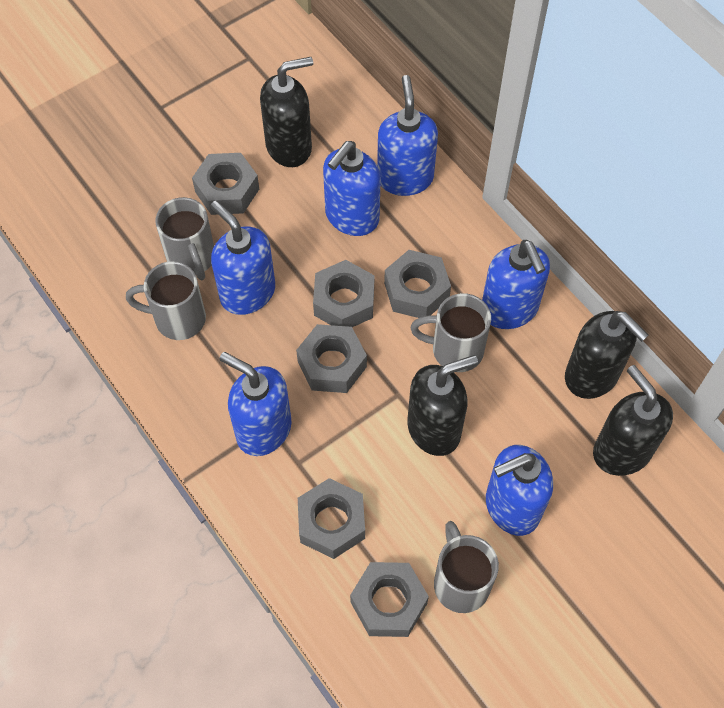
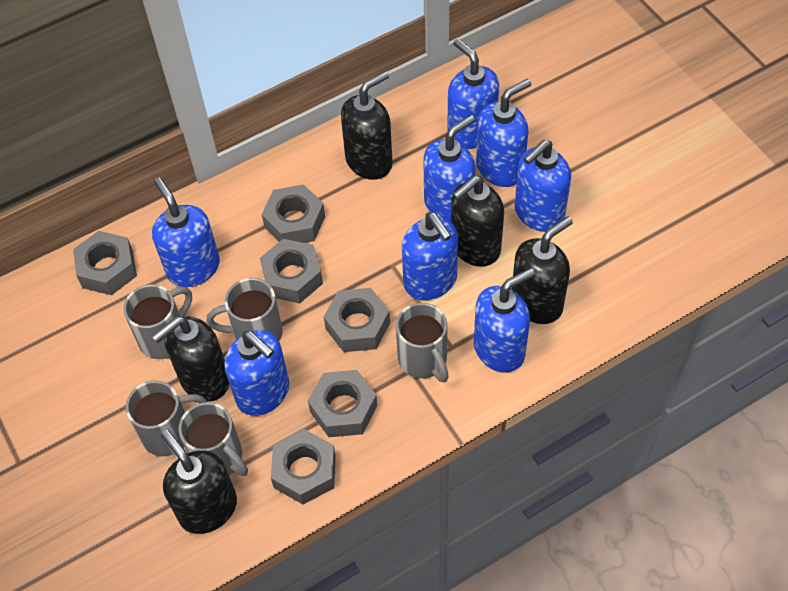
black soap dispenser: 4 -> 5
blue soap dispenser: 6 -> 8
grey mug: 4 -> 5

